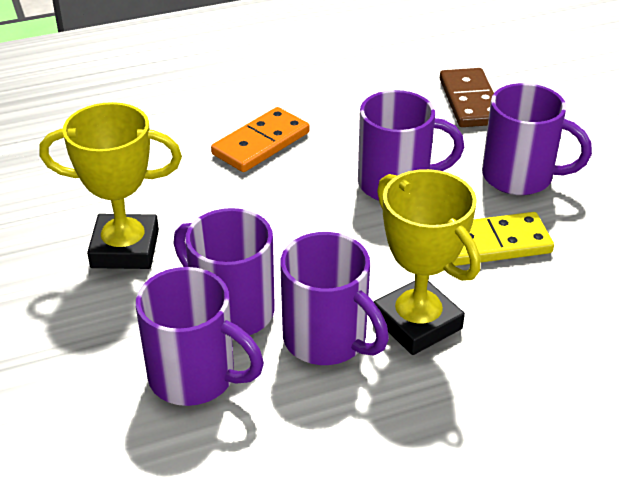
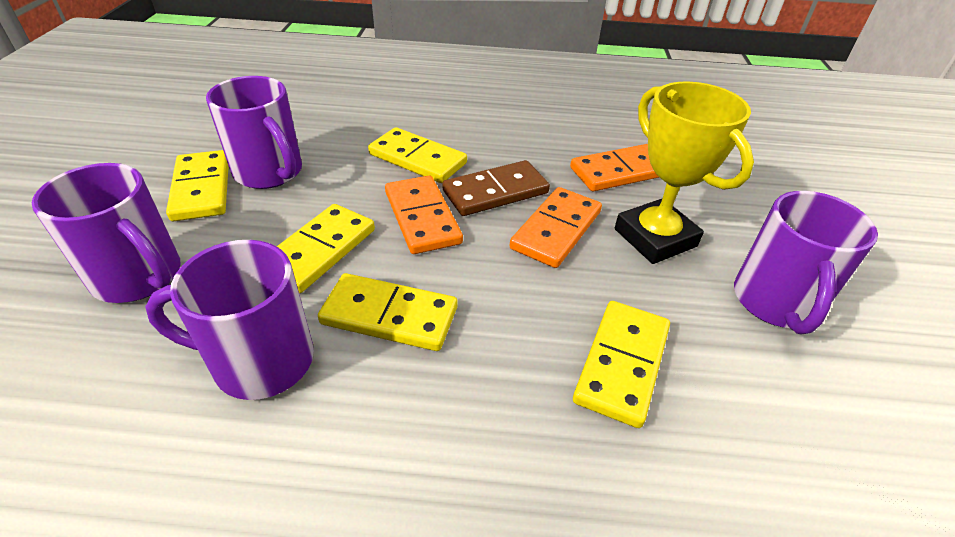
orange domino: 1 -> 3
purple mug: 5 -> 4
yellow domino: 1 -> 5
yellow trophy: 2 -> 1

